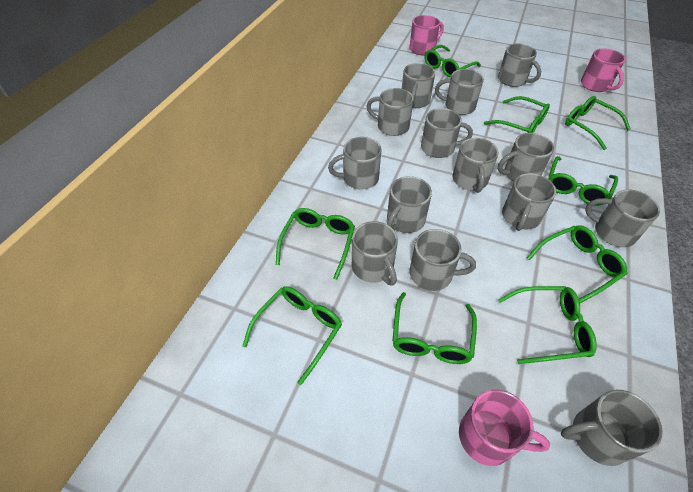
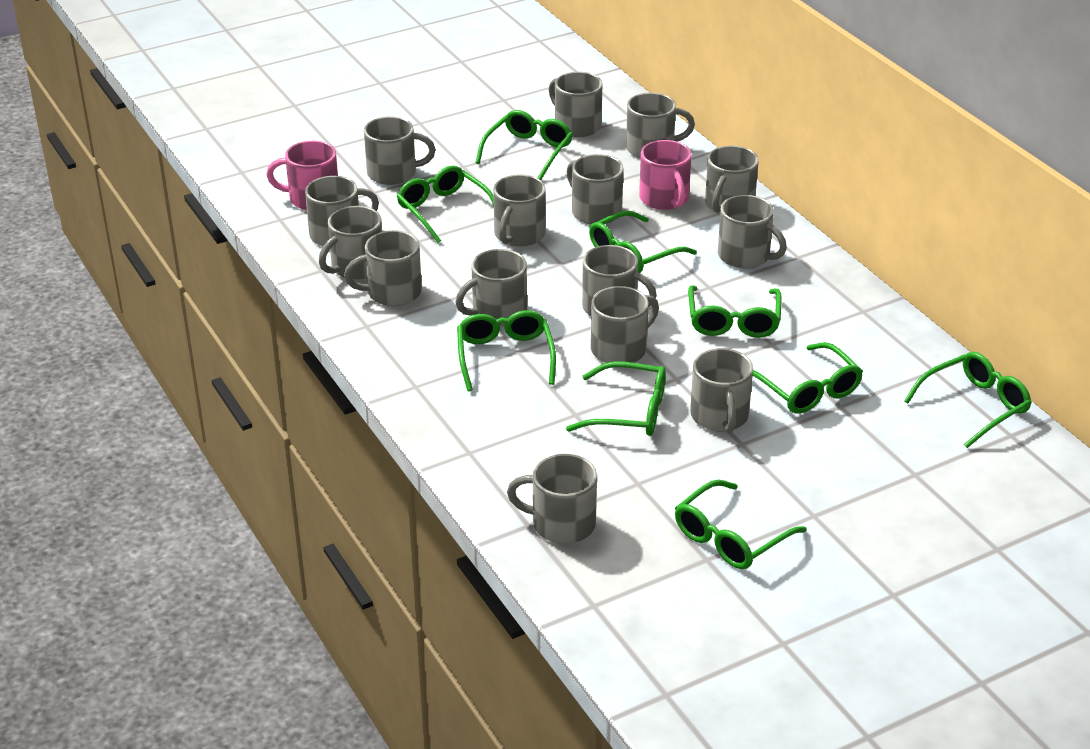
grey mug: 14 -> 15
pink mug: 3 -> 2

